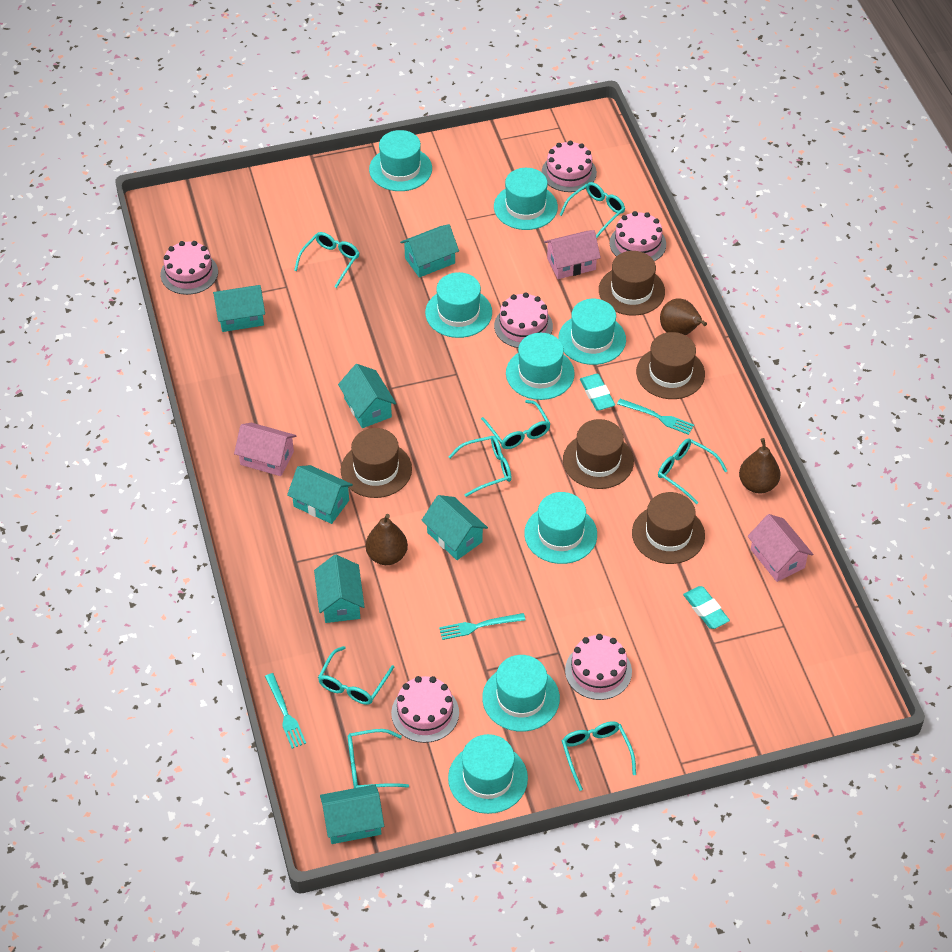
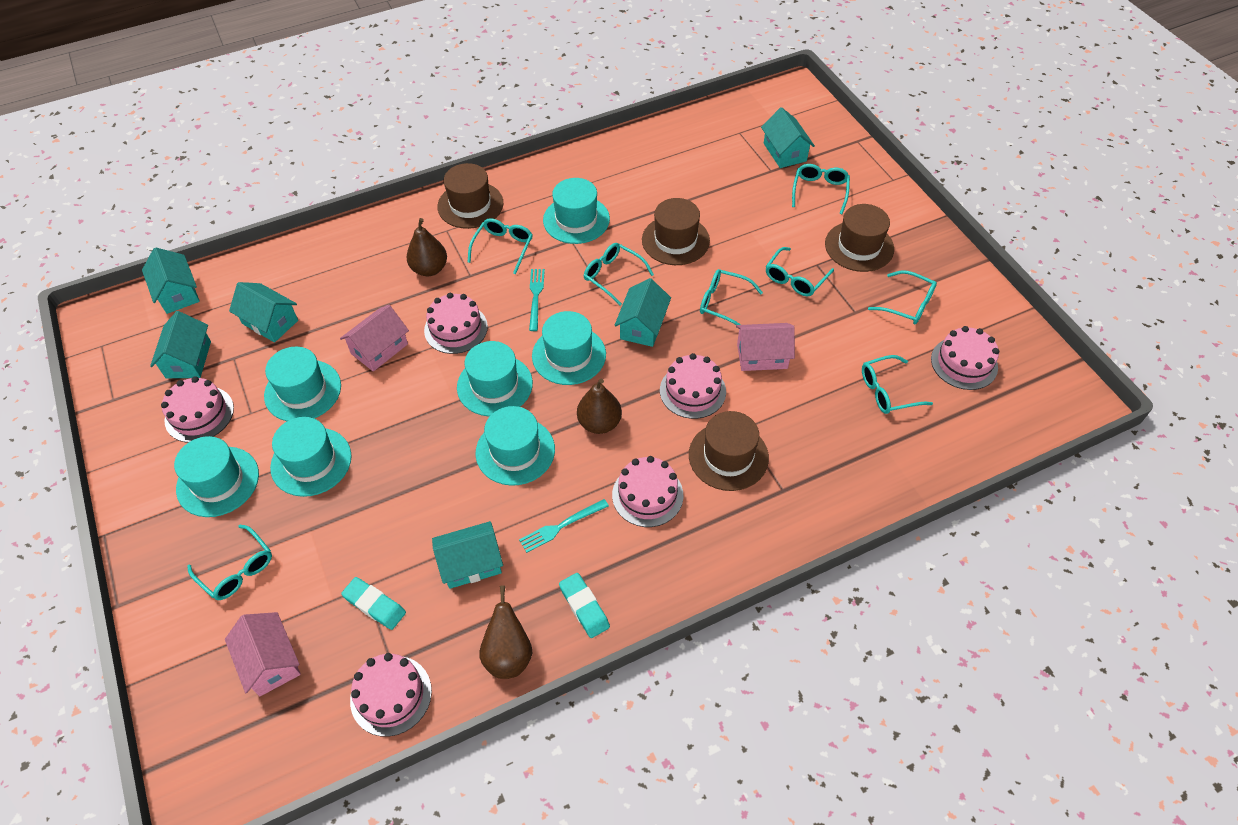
brown hat: 5 -> 4
turquoise fork: 3 -> 2
turquoise hat: 8 -> 7
turquoise house: 7 -> 6

